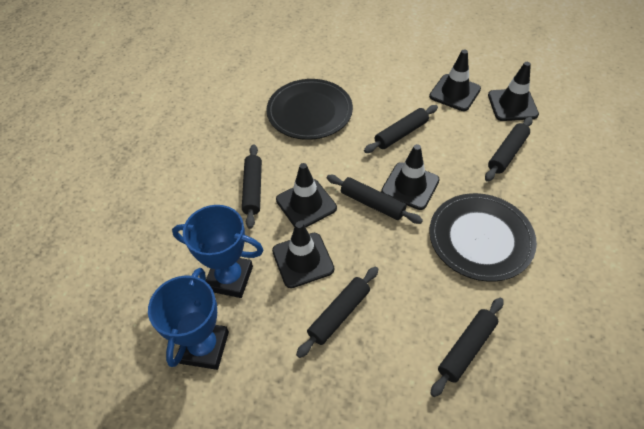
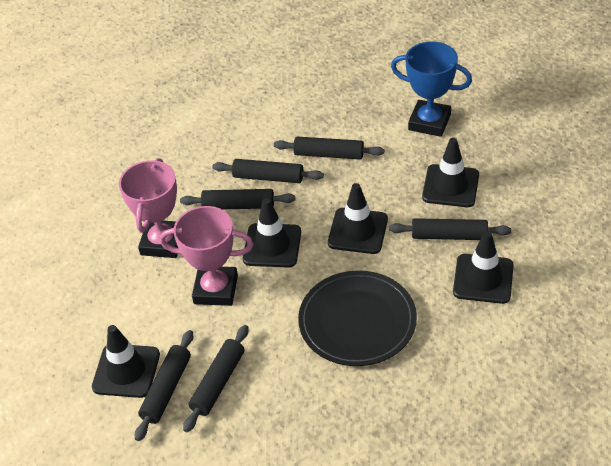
black plate: 2 -> 1
blue trophy: 2 -> 1
pink trophy: 0 -> 2

